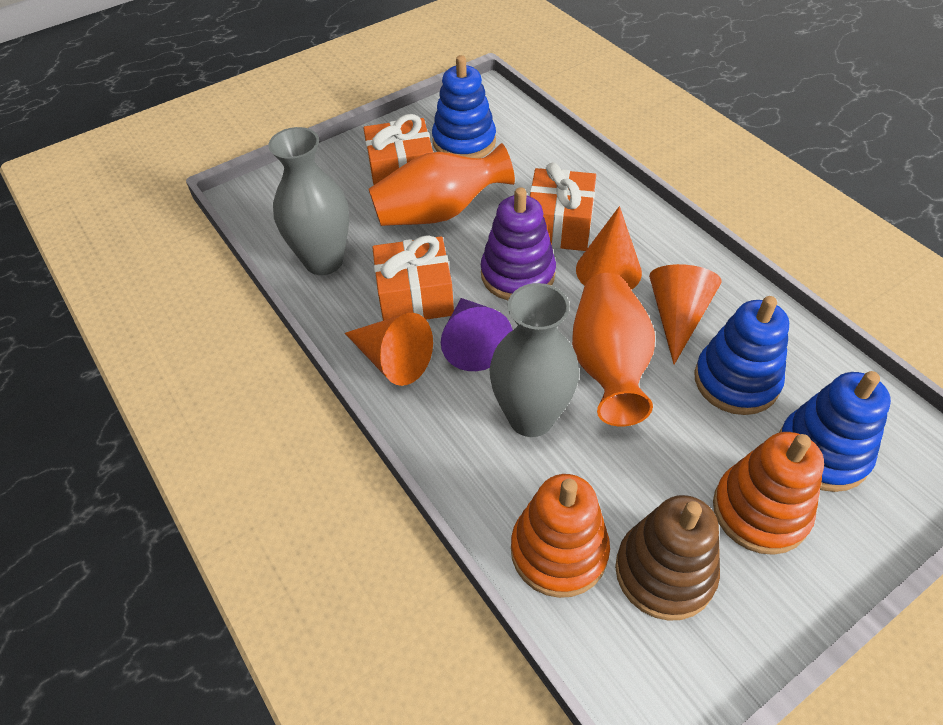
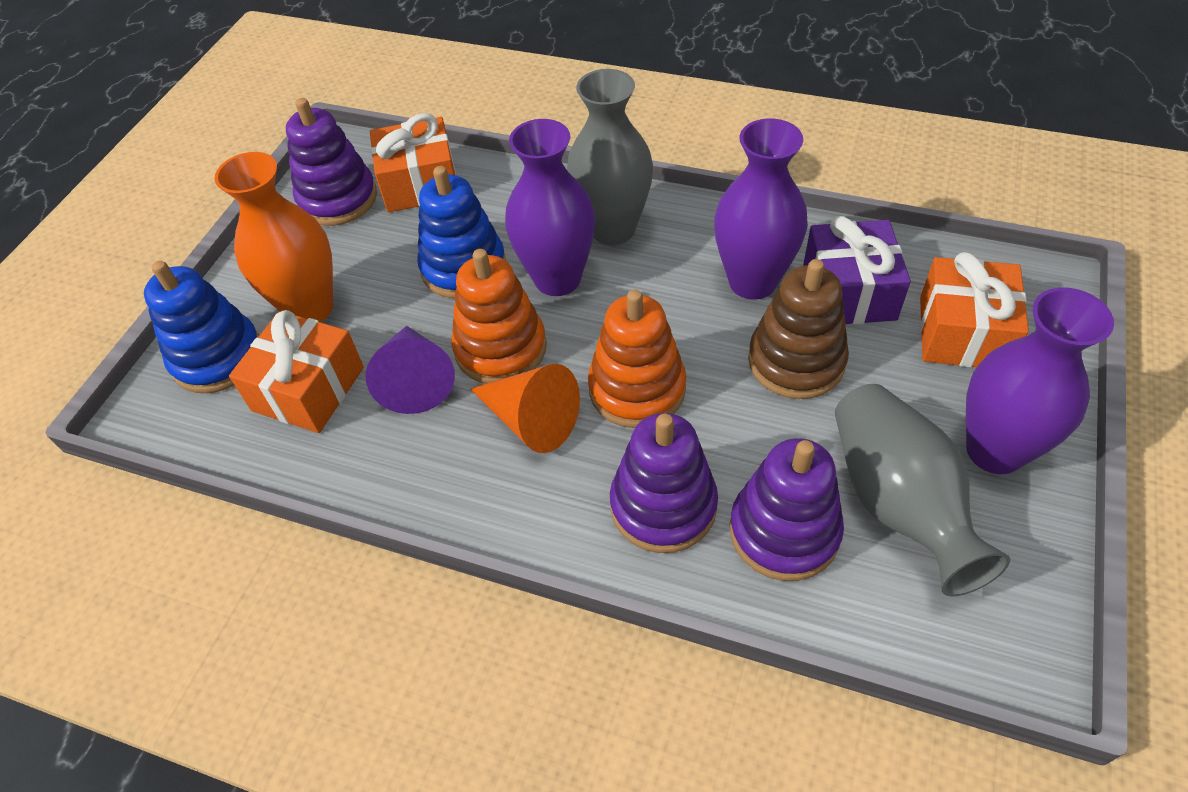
blue stacking toy: 3 -> 2
orange cone: 3 -> 1
orange vase: 2 -> 1
purple gift: 0 -> 1
purple stacking toy: 1 -> 3
purple vase: 0 -> 3

